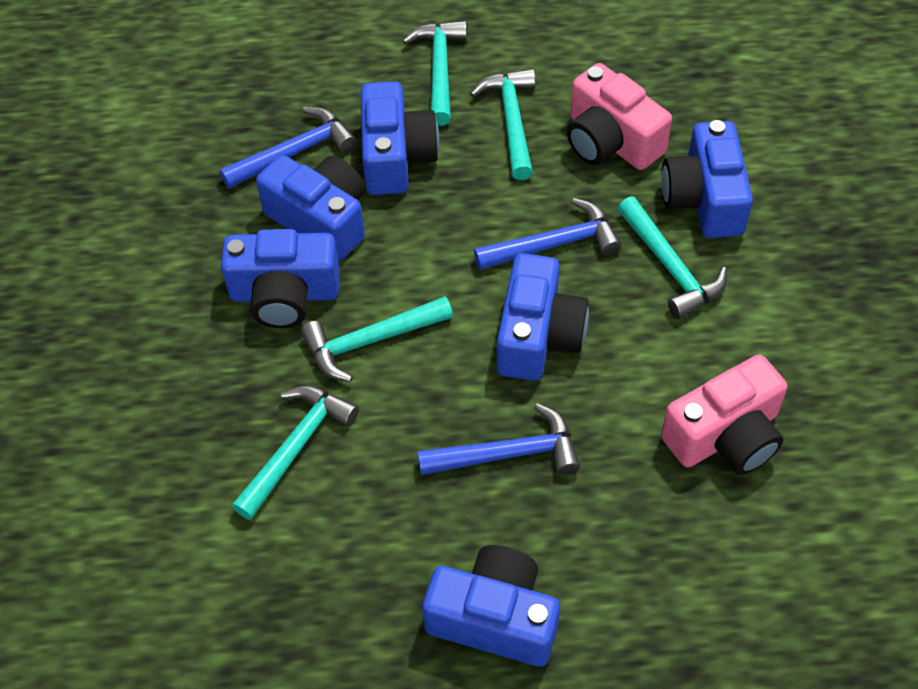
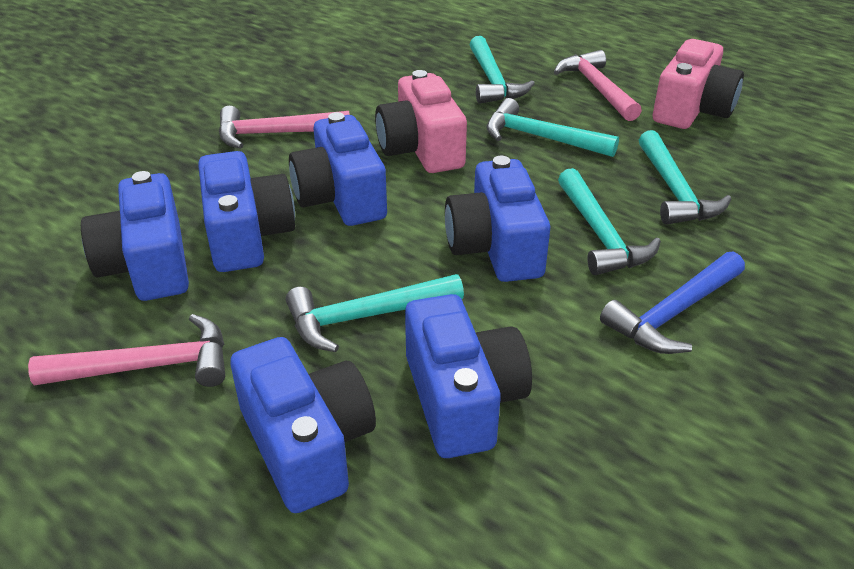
blue hammer: 3 -> 1
pink hammer: 0 -> 3

